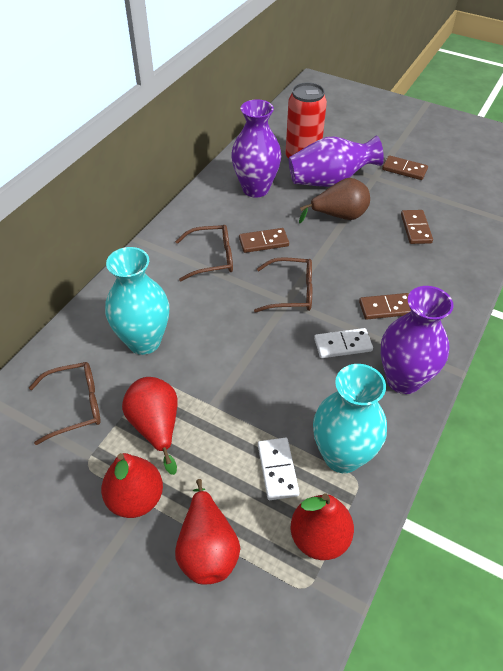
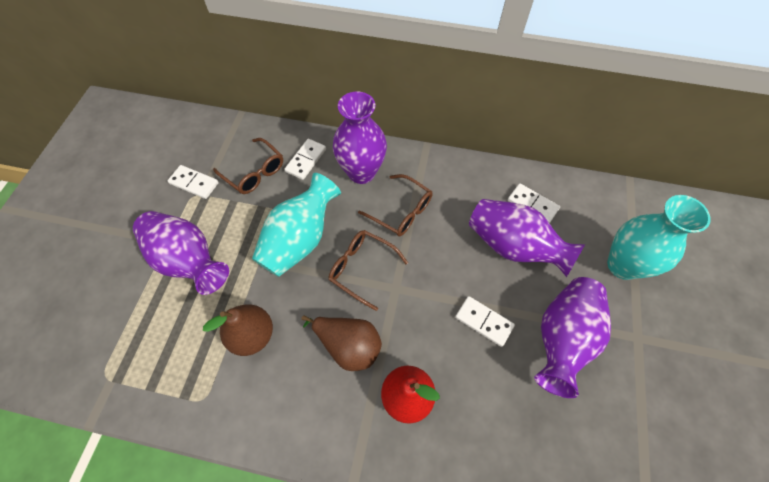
brown domino: 4 -> 0
brown pear: 1 -> 2
purple vase: 3 -> 4
red can: 1 -> 0
red pear: 4 -> 1
white domino: 2 -> 4

